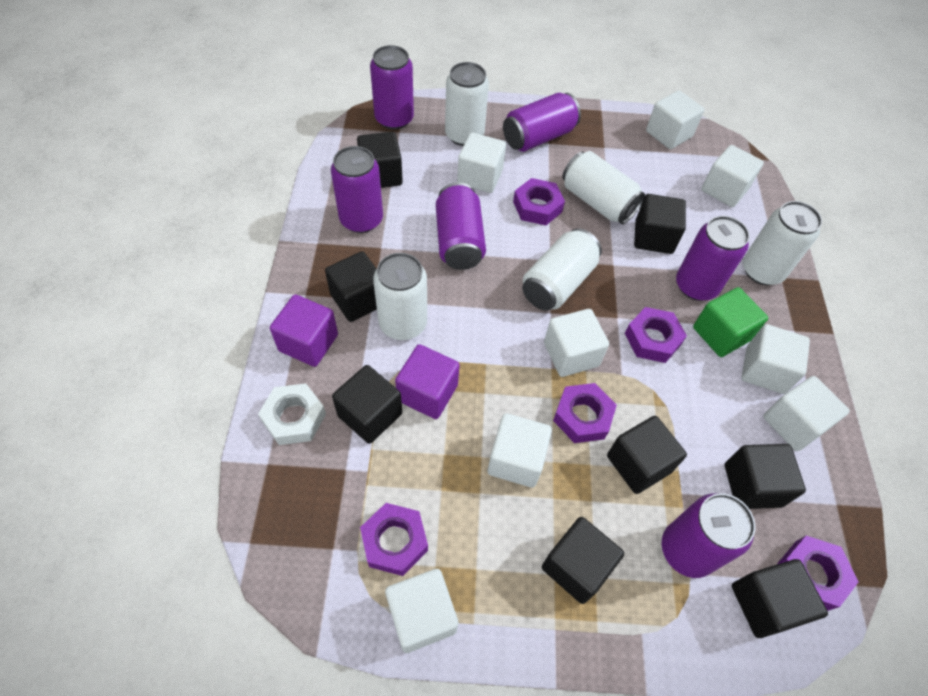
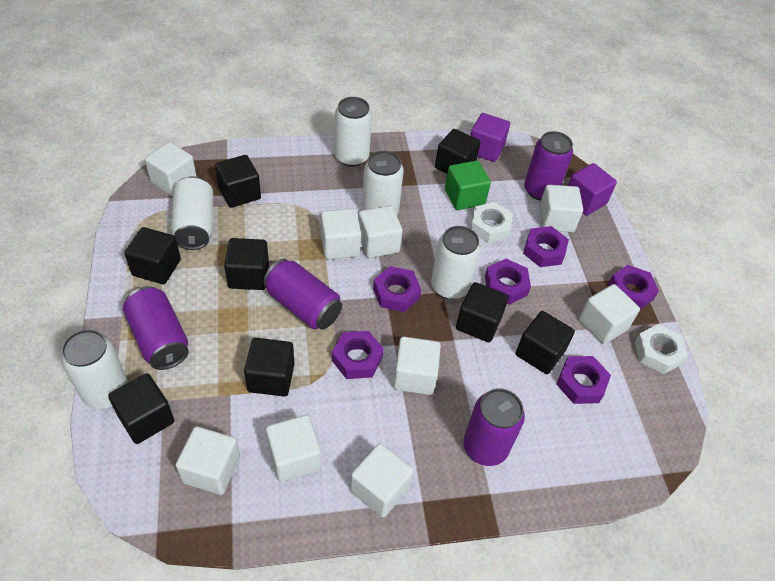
purple can: 6 -> 4
purple nut: 5 -> 6
white cube: 8 -> 9
white nut: 1 -> 2

